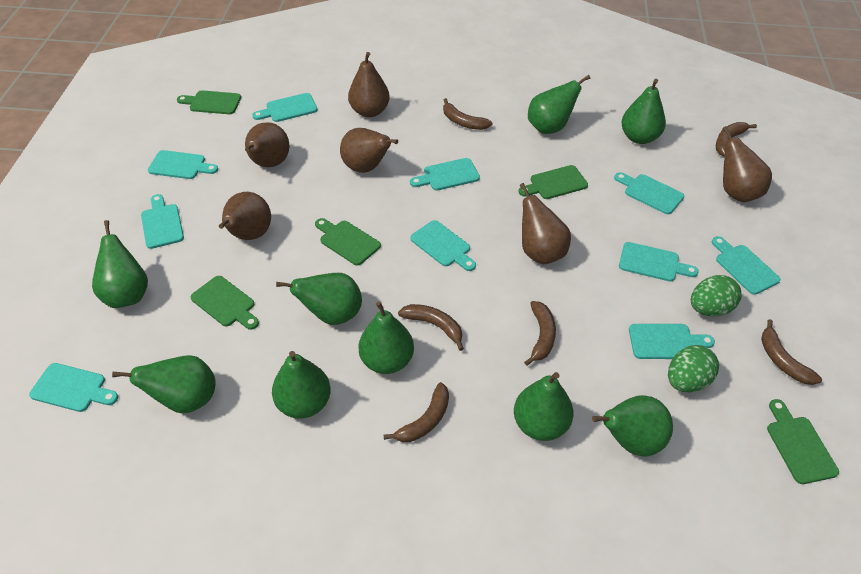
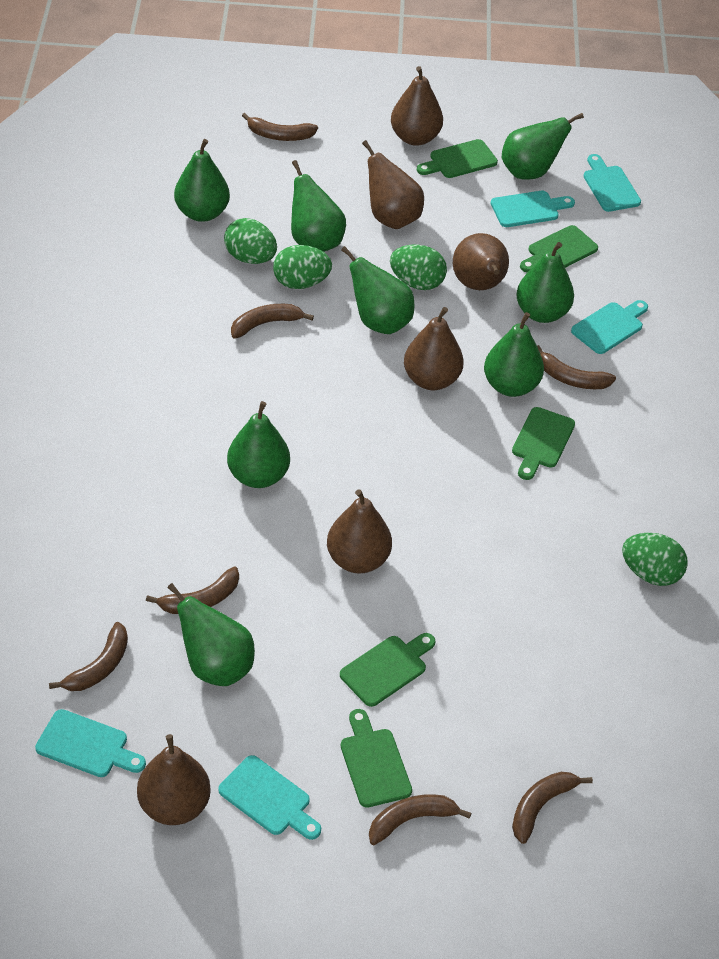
brown banana: 6 -> 7
green egg: 2 -> 4
green pear: 9 -> 8
turquoise cutting board: 10 -> 5

